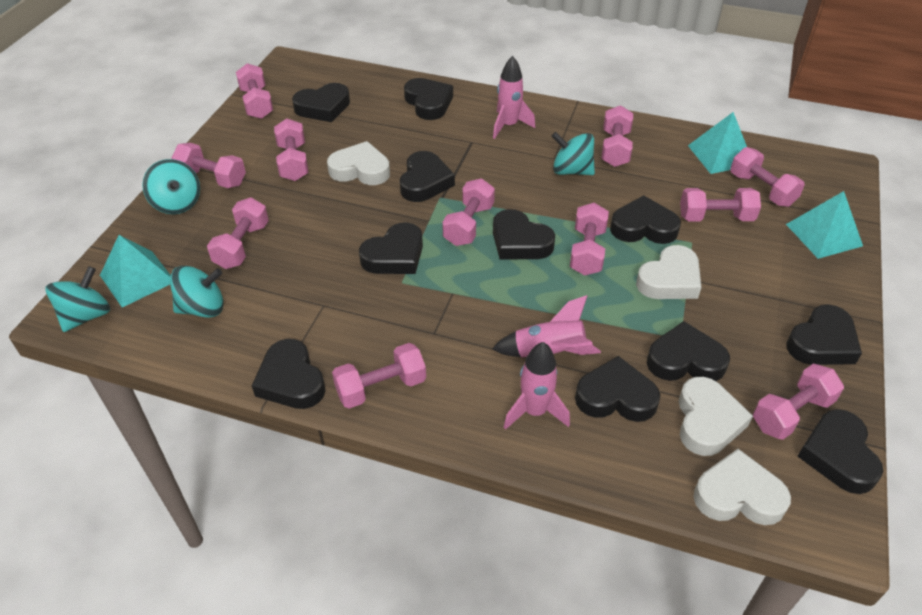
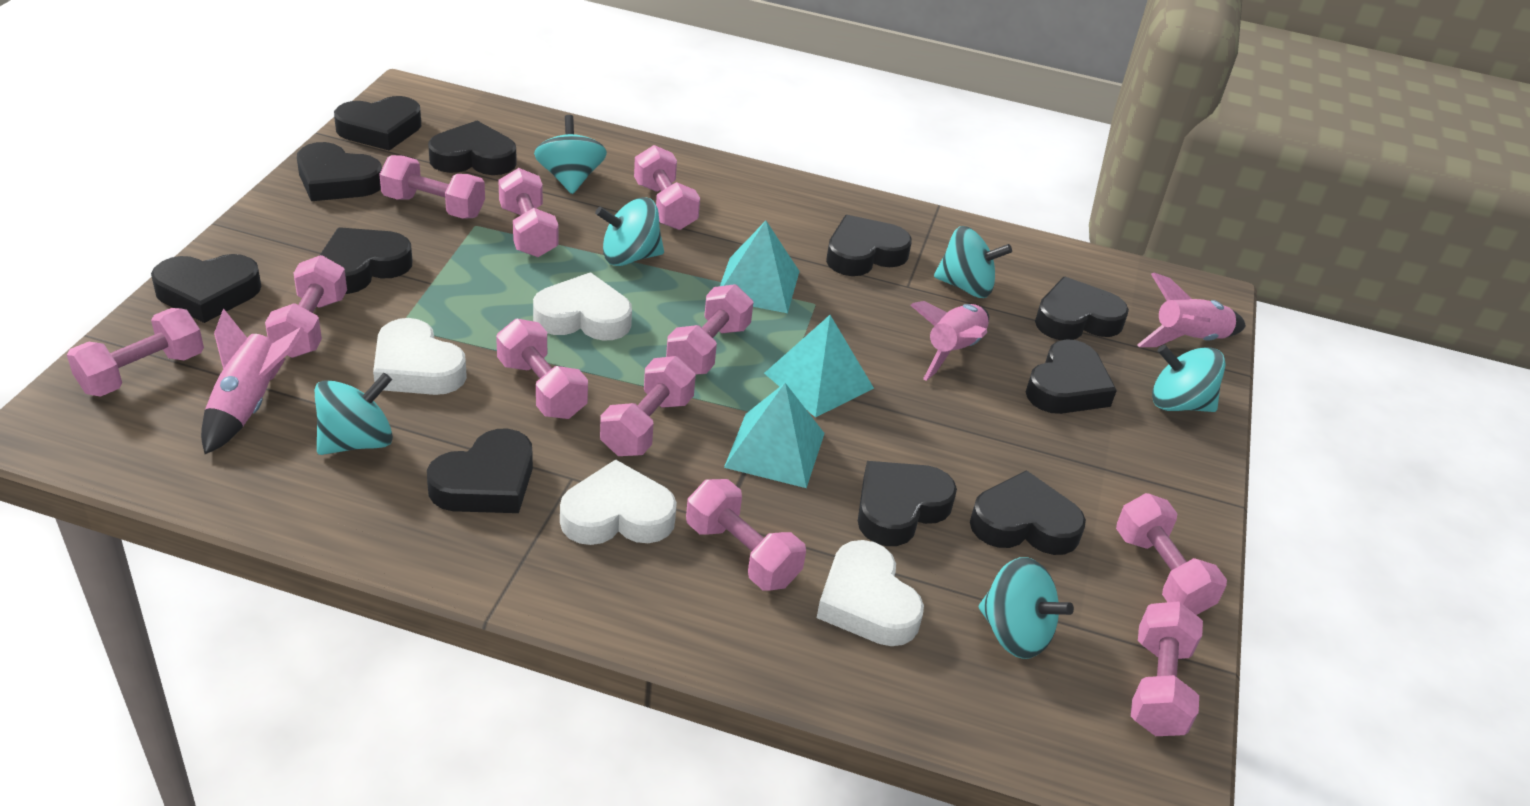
turquoise spinning top: 4 -> 6

